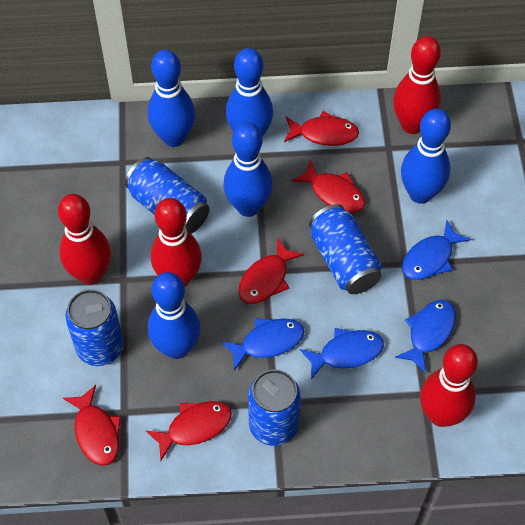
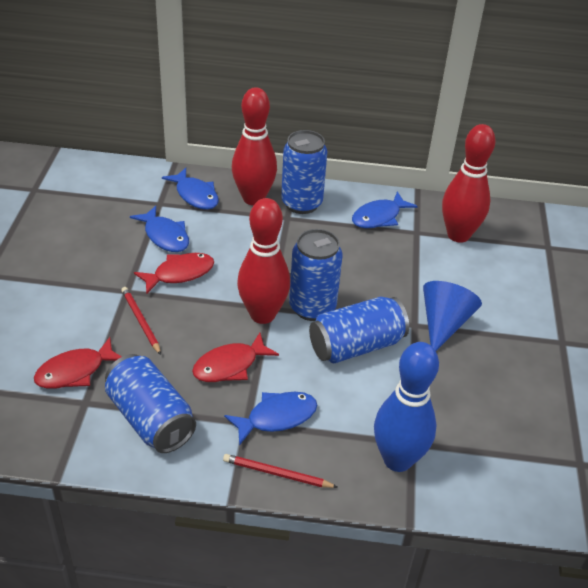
blue bowling pin: 5 -> 1
blue cone: 0 -> 1
red bowling pin: 4 -> 3
red fish: 5 -> 3
red pencil: 0 -> 2

